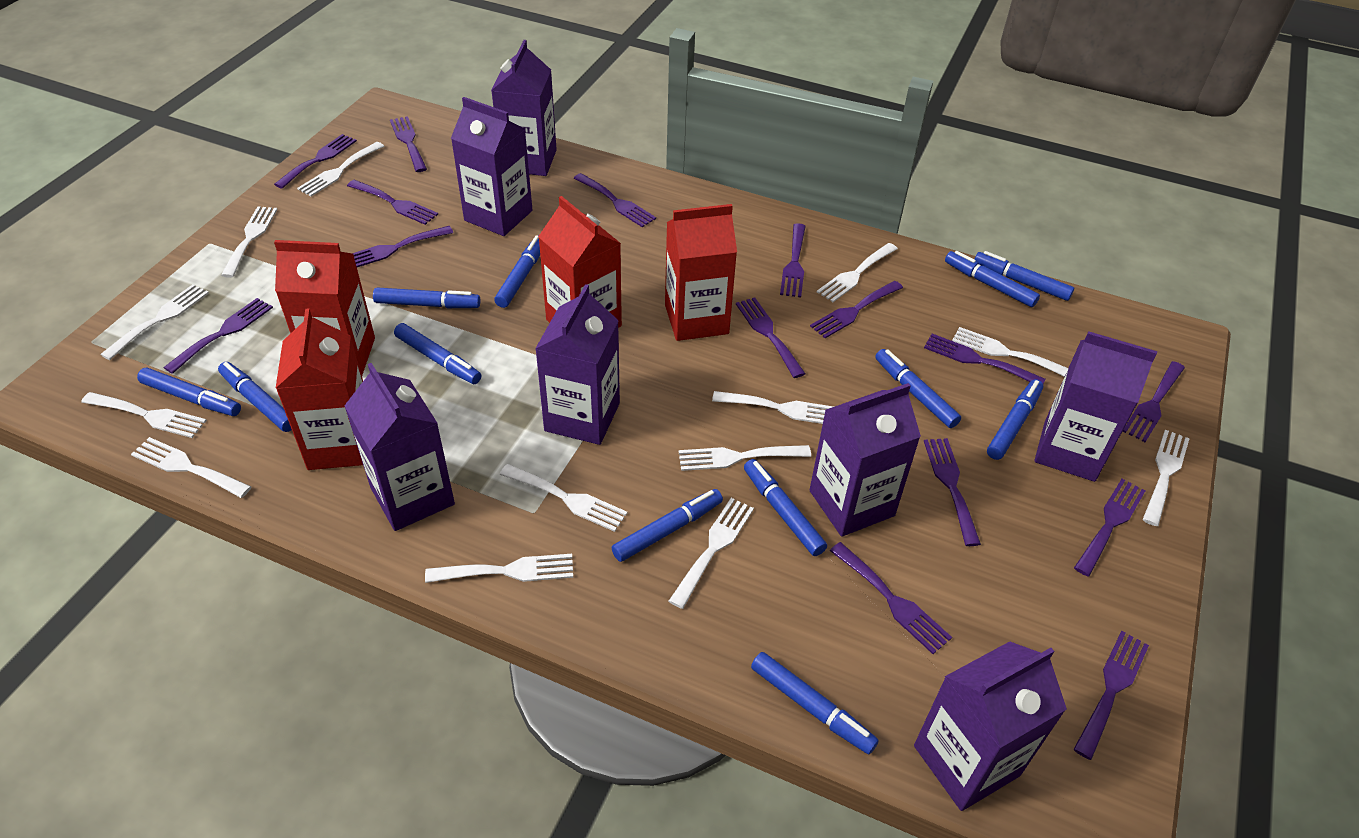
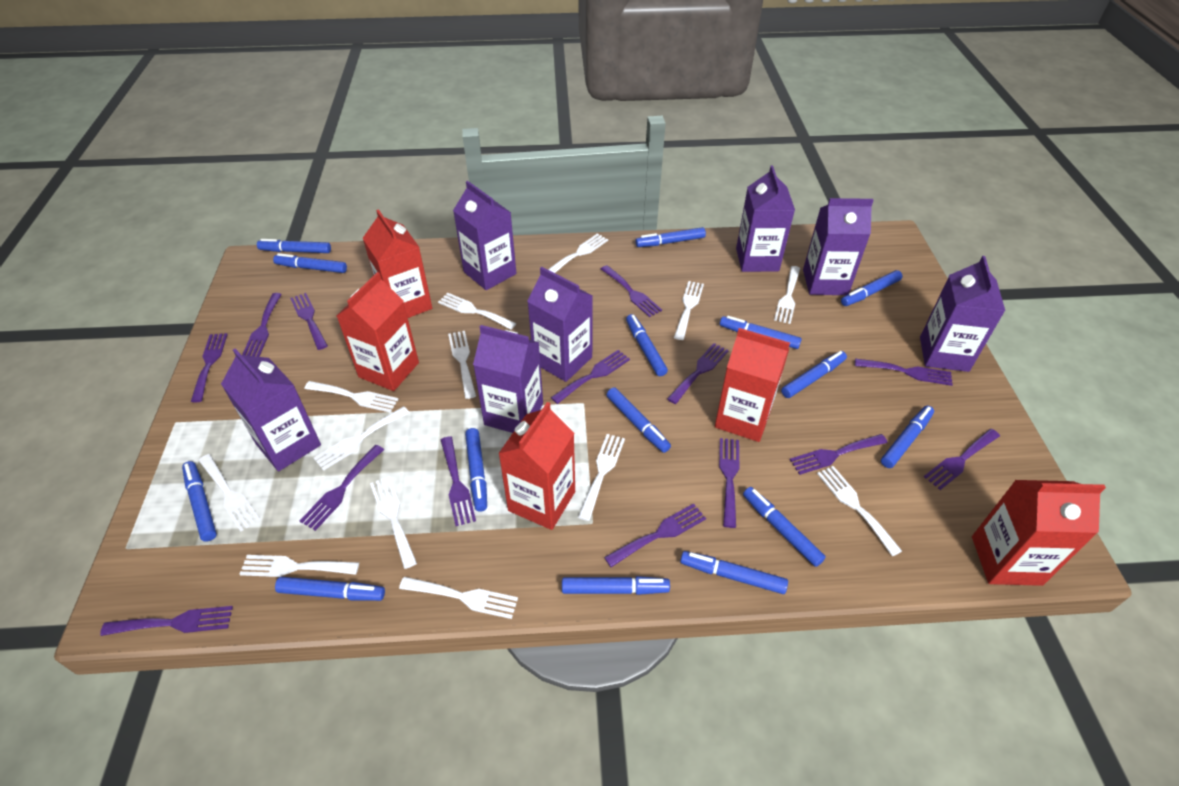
blue marker: 12 -> 15
purple fork: 15 -> 14
red carton: 4 -> 5

